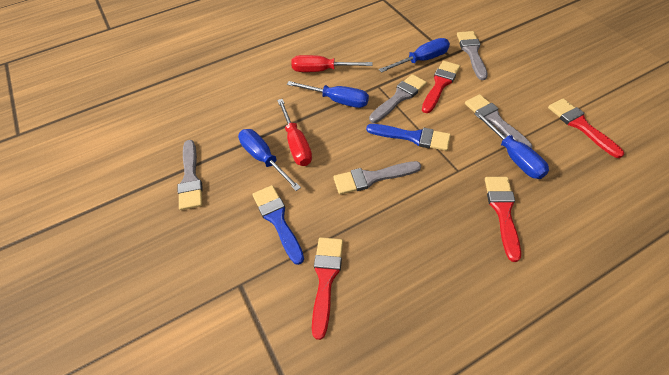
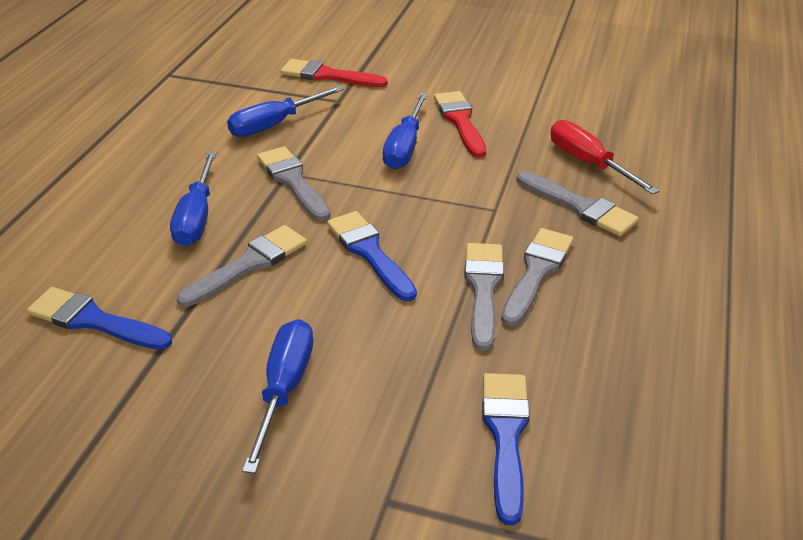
blue brush: 2 -> 3
red brush: 4 -> 2
red screwdriver: 2 -> 1

